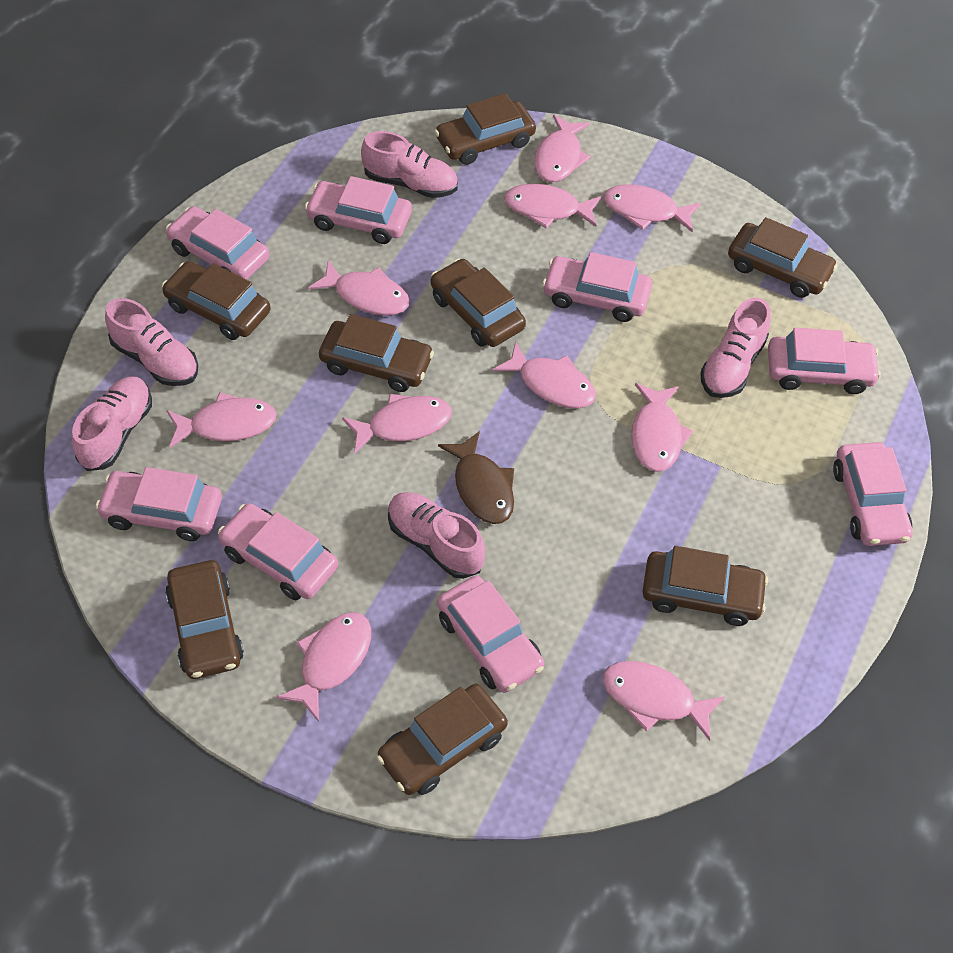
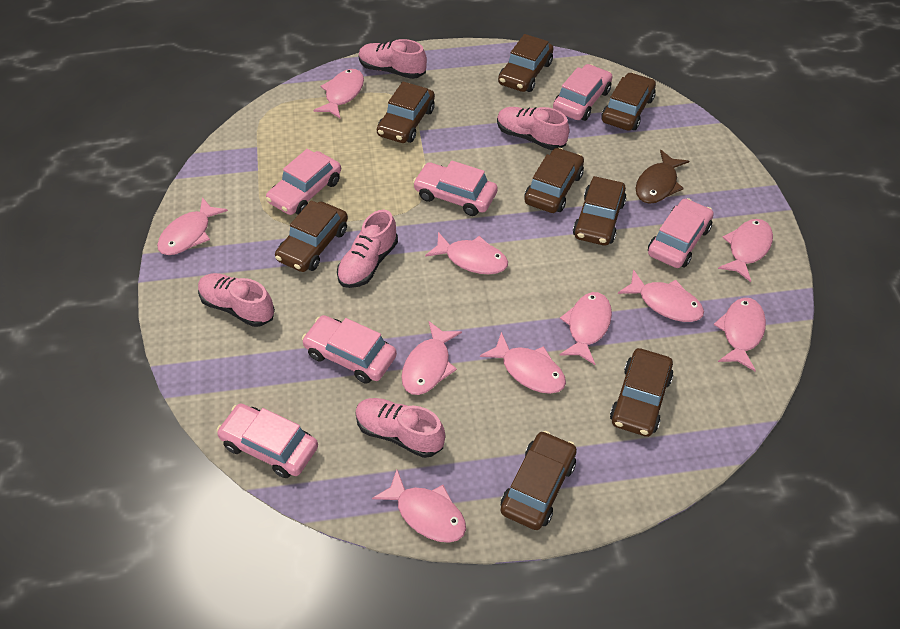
pink car: 8 -> 6

